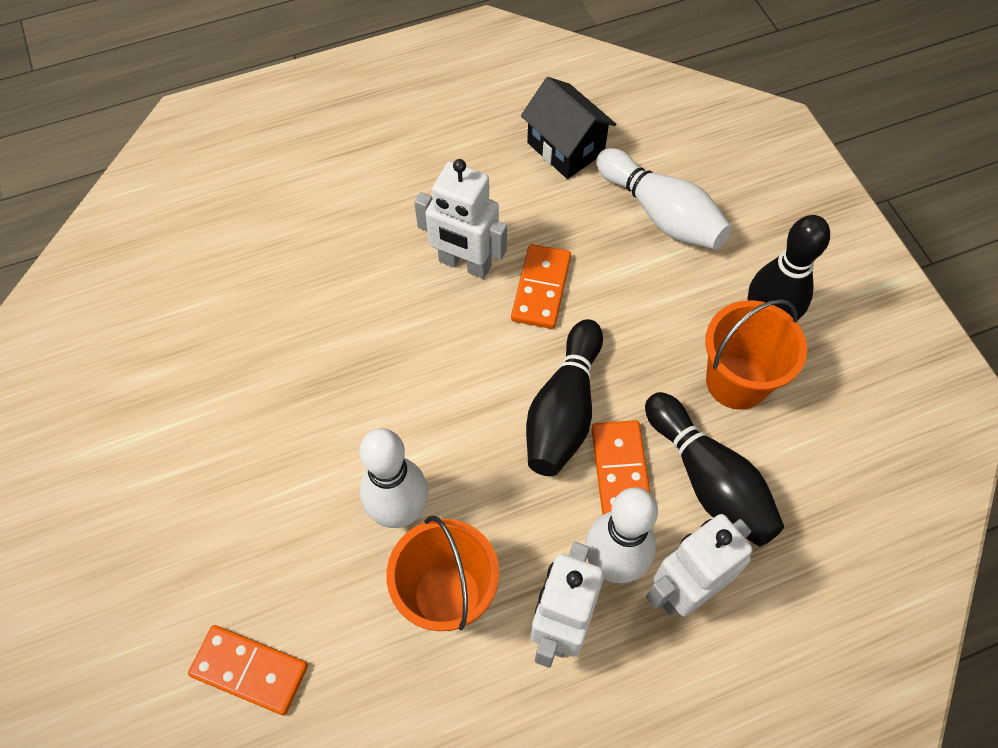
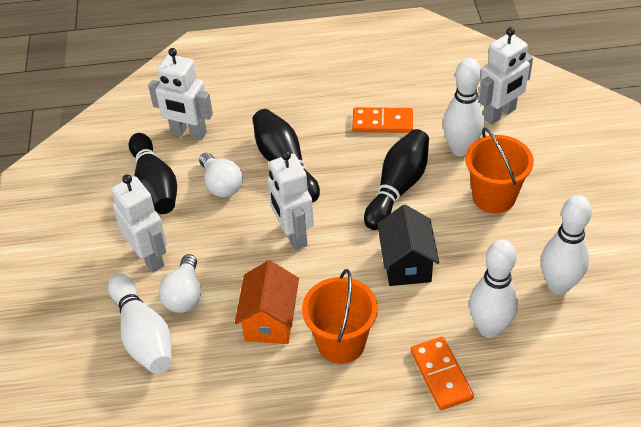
orange domino: 3 -> 2
orange house: 0 -> 1
white bowling pin: 3 -> 4
white light bulb: 0 -> 2
white robot: 3 -> 4

